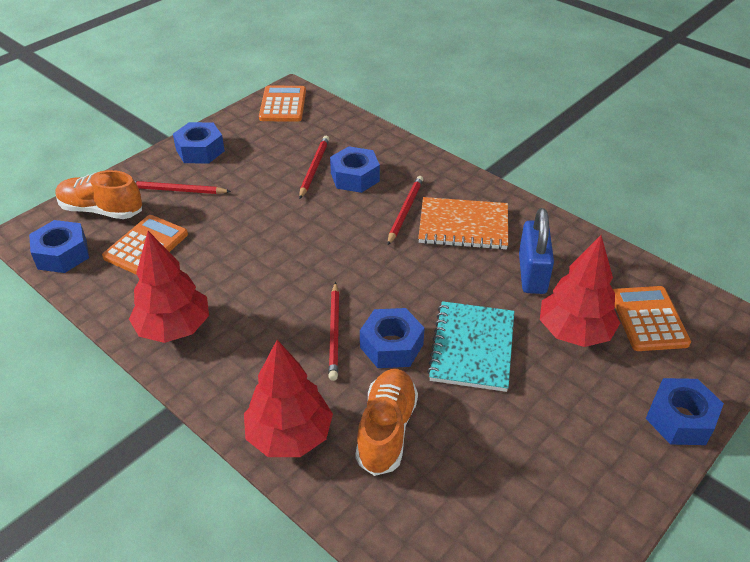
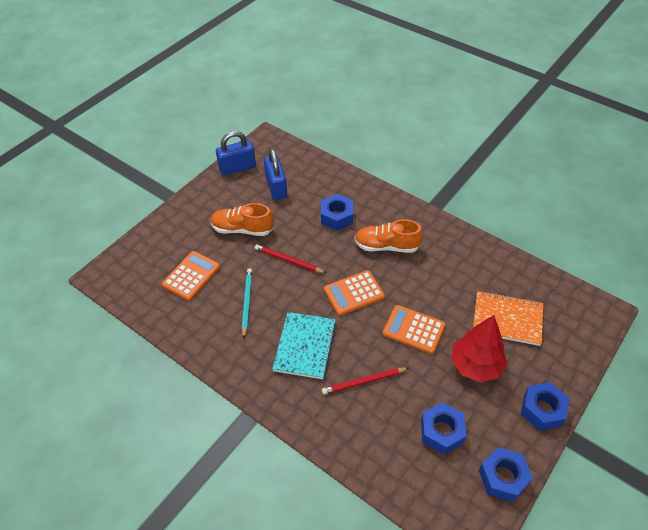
blue nut: 5 -> 4
blue padlock: 1 -> 2
red pencil: 4 -> 2
red tree: 3 -> 1
turquoise pencil: 0 -> 1

